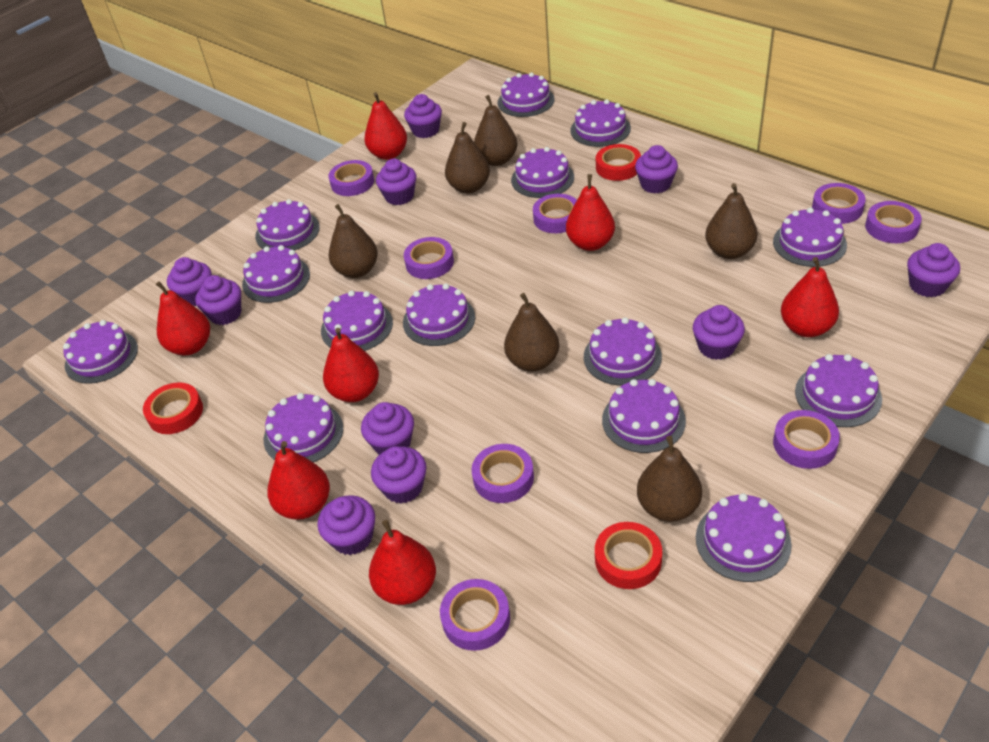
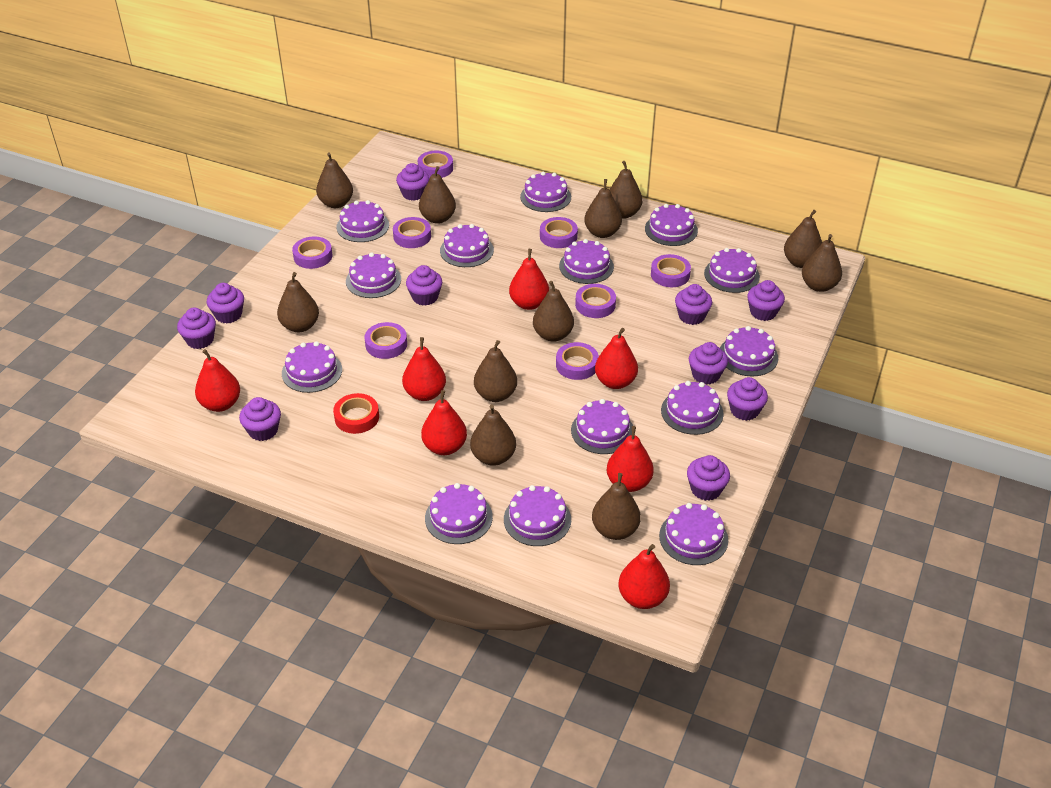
brown pear: 6 -> 11
red tape: 3 -> 1

